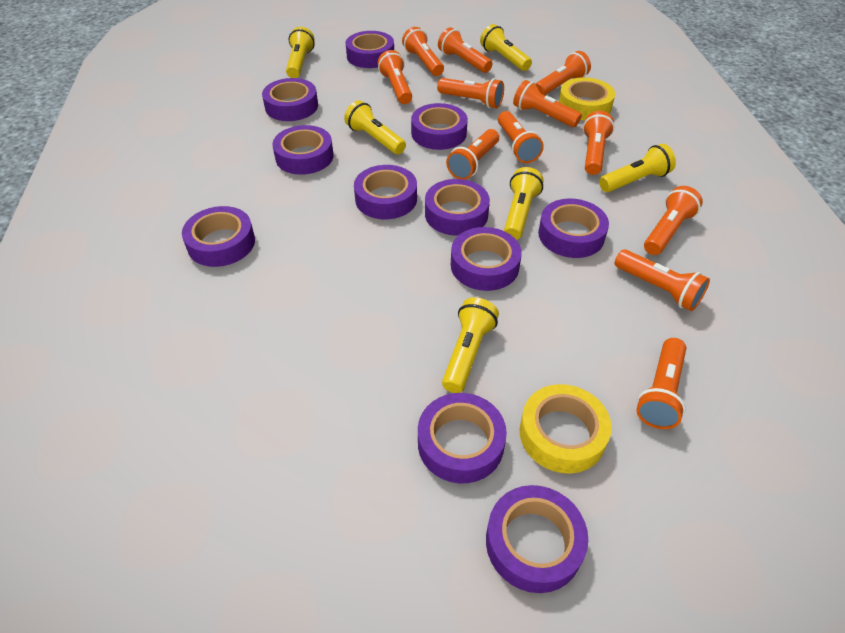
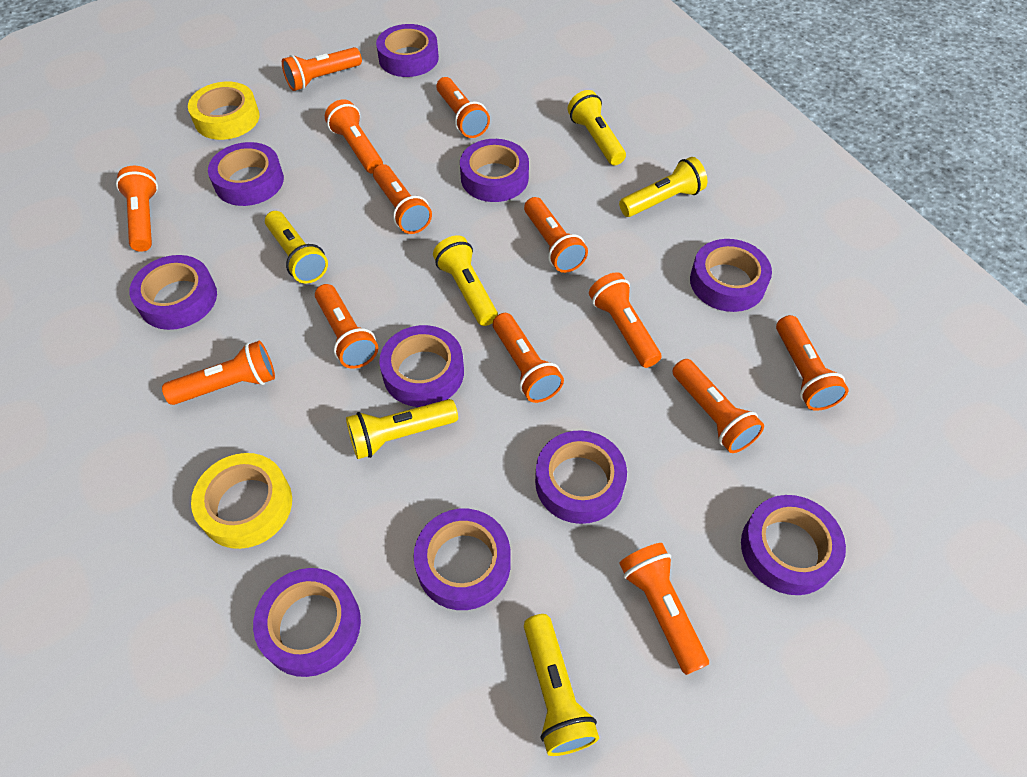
orange flashlight: 12 -> 13
purple tape: 11 -> 10

